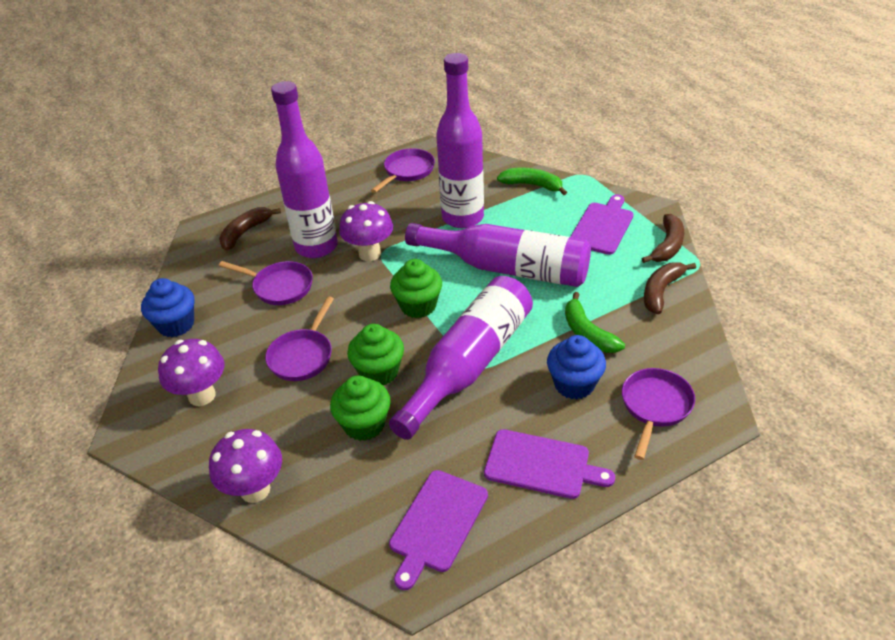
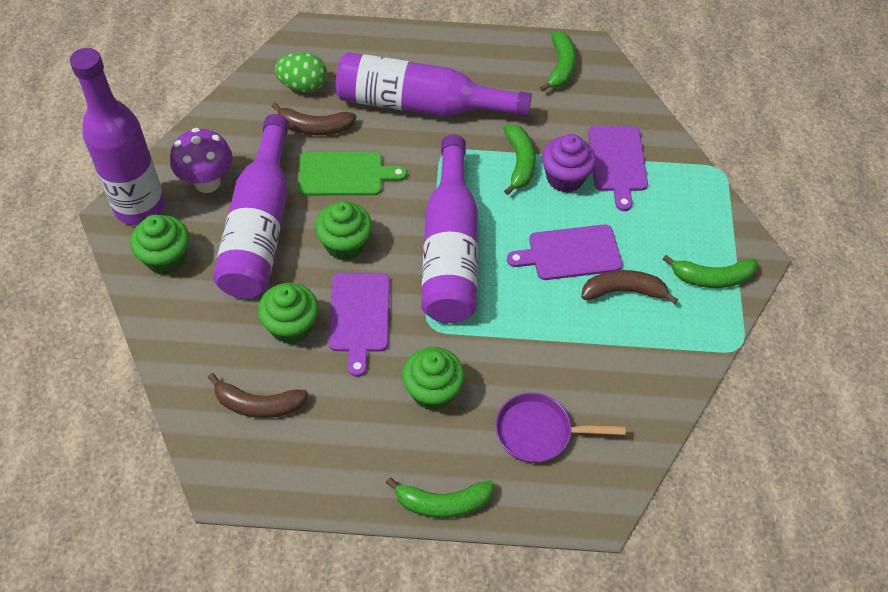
blue cupcake: 2 -> 0
green banana: 2 -> 4
green cupcake: 3 -> 4
green cutting board: 0 -> 1
green egg: 0 -> 1
purple cupcake: 0 -> 1
purple mushroom: 3 -> 1
purple pan: 4 -> 1

